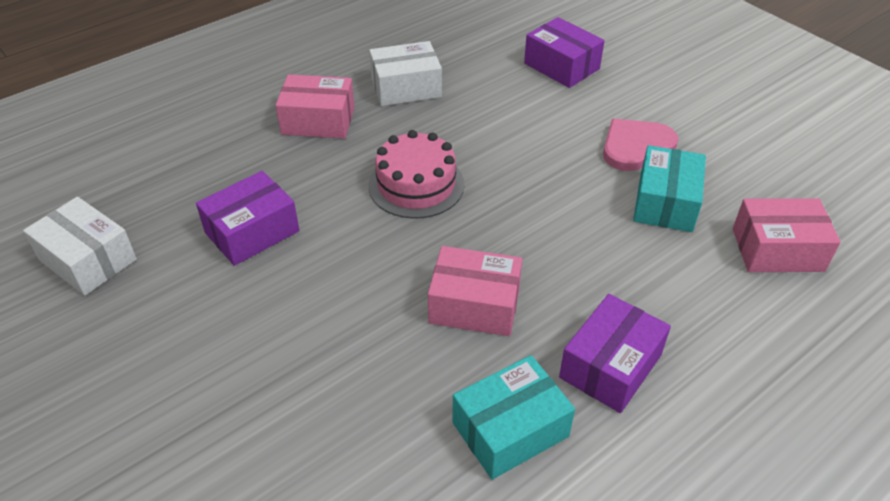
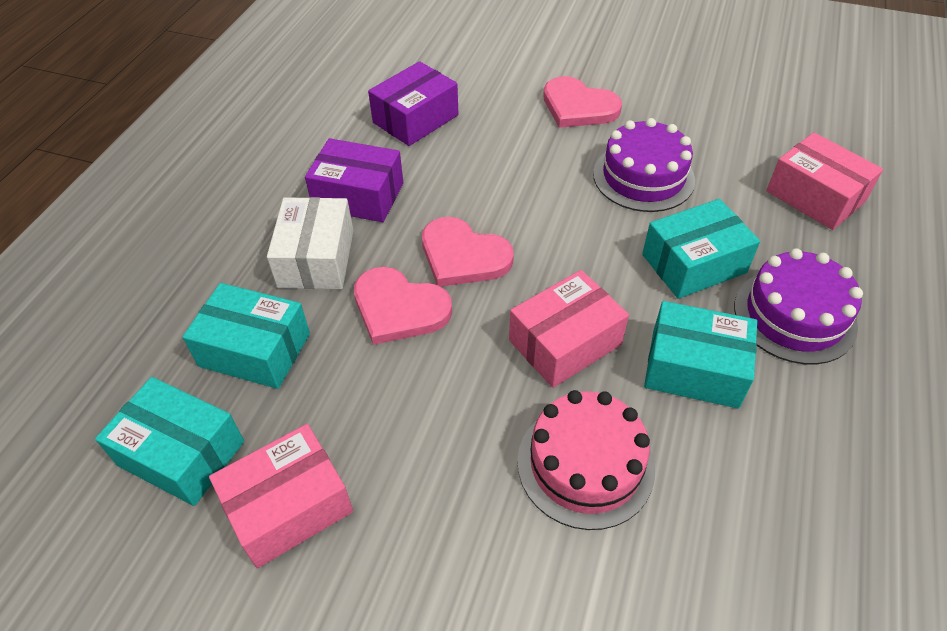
pink heart: 1 -> 3
purple box: 3 -> 2
purple cake: 0 -> 2
turquoise box: 2 -> 4
white box: 2 -> 1

